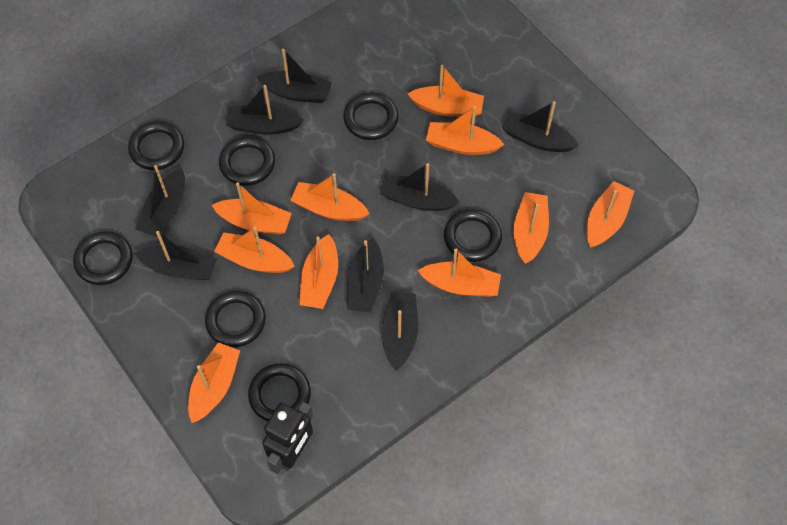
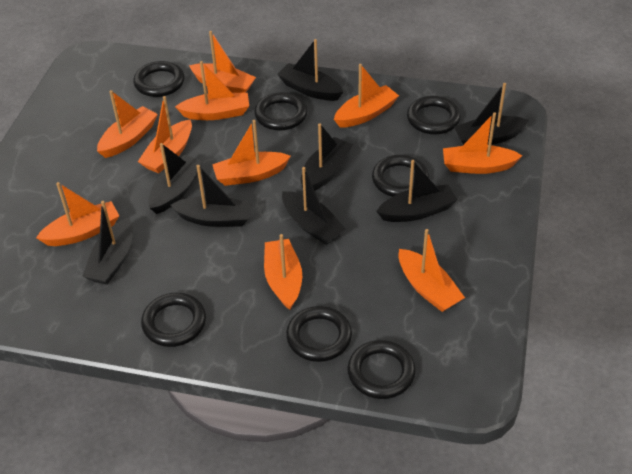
black robot: 1 -> 0

